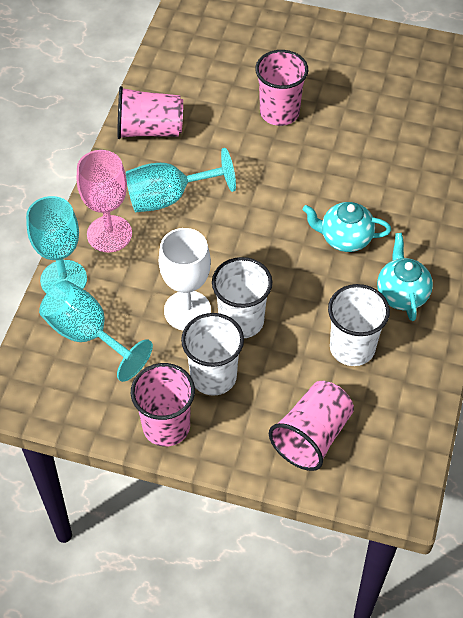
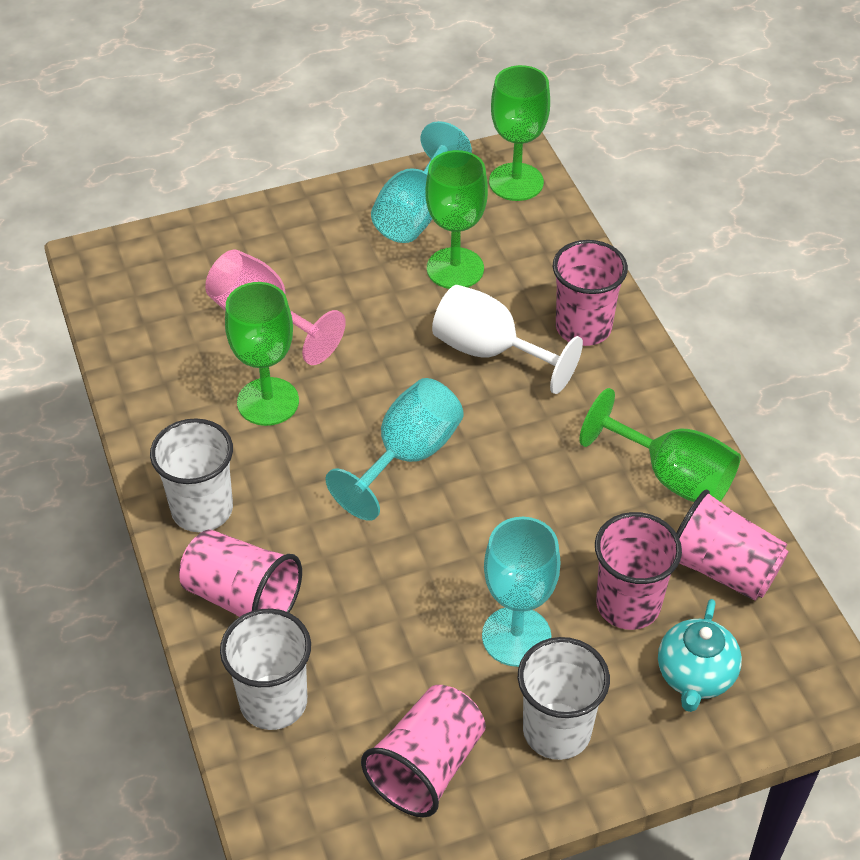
green goblet: 0 -> 4
pink cup: 4 -> 5
turquoise teapot: 2 -> 1

